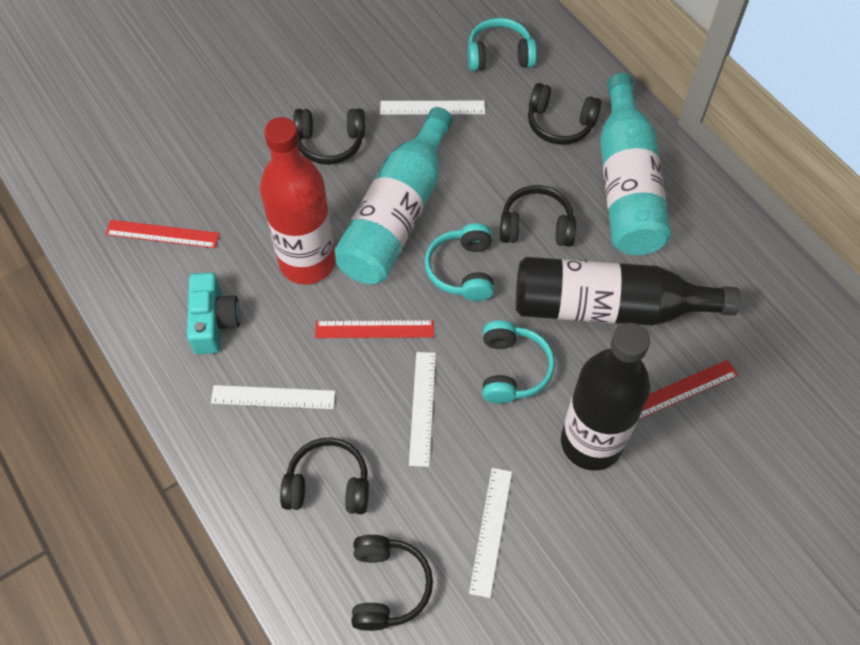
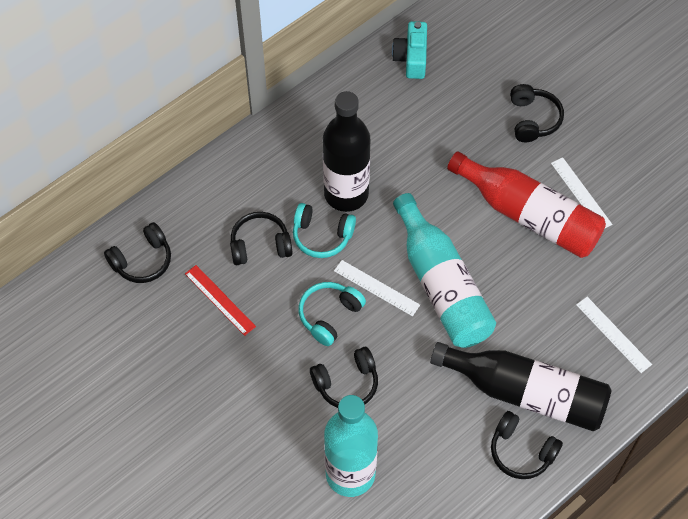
red ruler: 3 -> 1
turquoise headphones: 3 -> 2
white ruler: 4 -> 3

